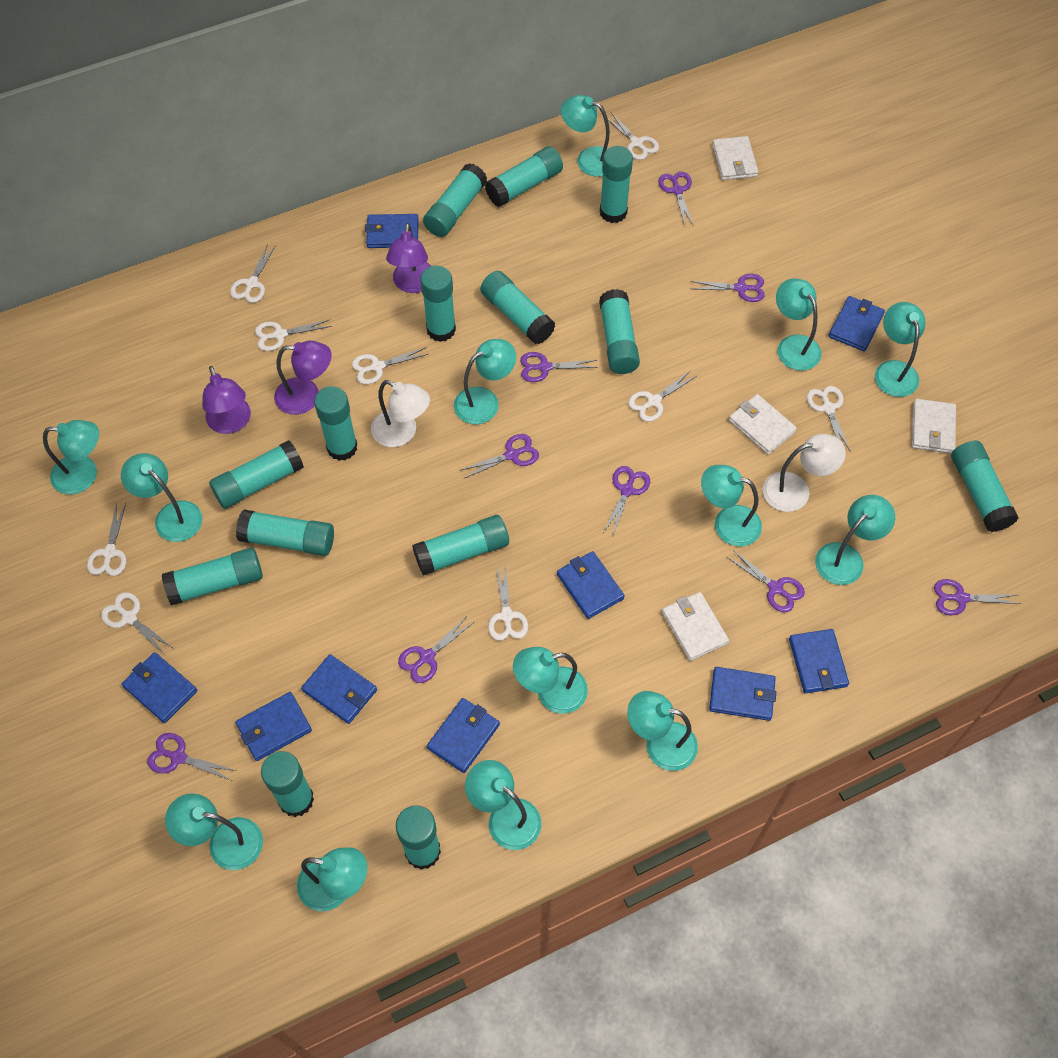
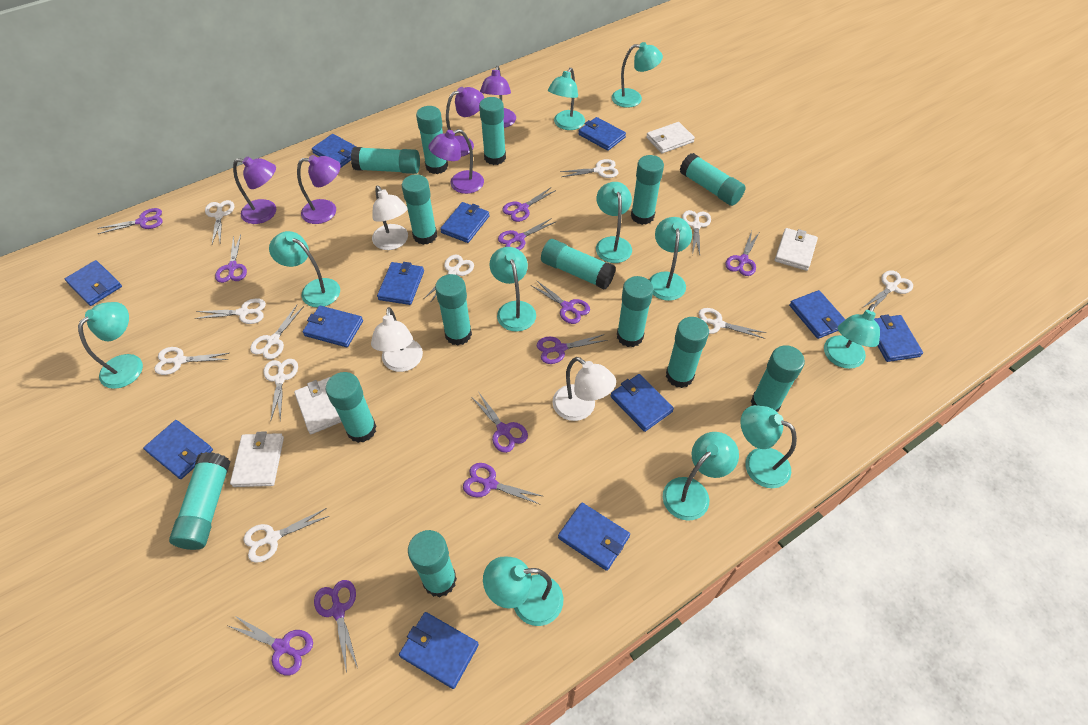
blue wallet: 9 -> 12
purple lamp: 3 -> 5
purple scissors: 9 -> 11
turquoise lamp: 13 -> 11
white lamp: 2 -> 3
white scissors: 9 -> 11

